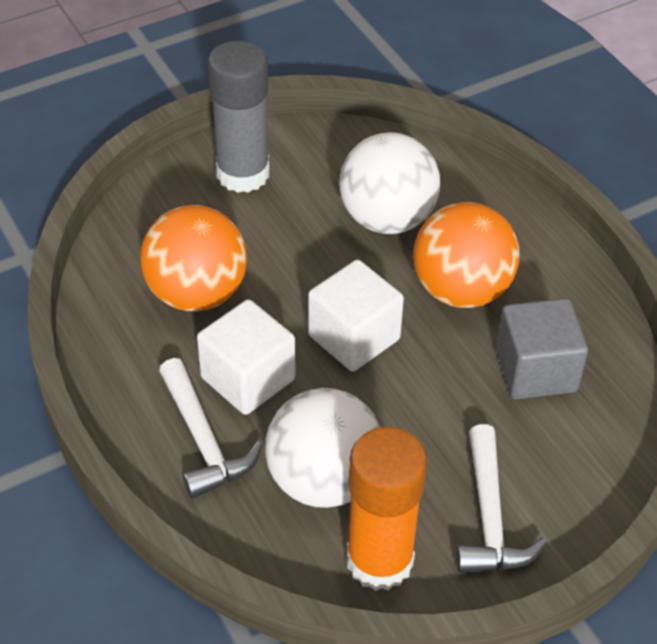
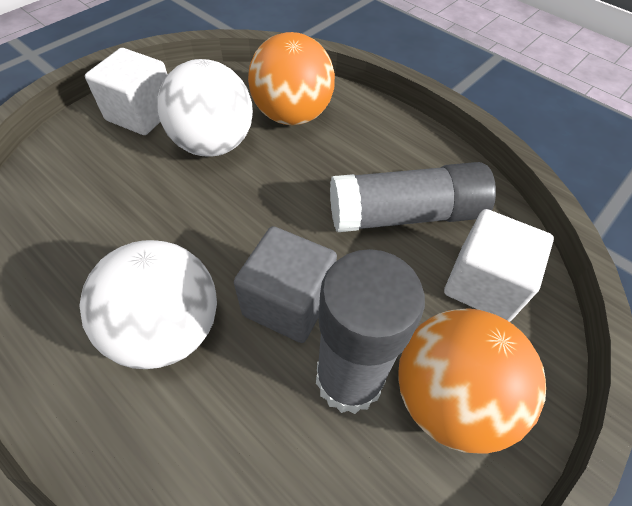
grey glue stick: 1 -> 2
orange glue stick: 1 -> 0
white hammer: 2 -> 0

